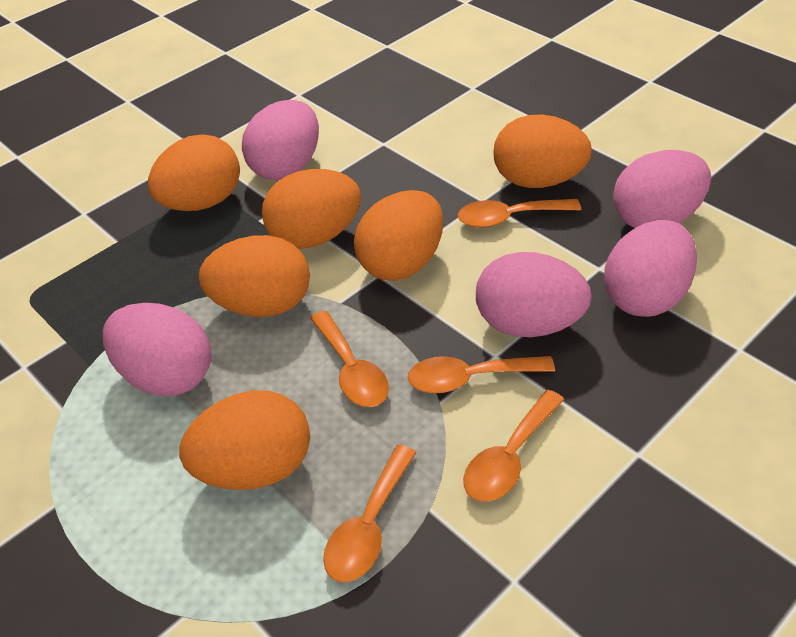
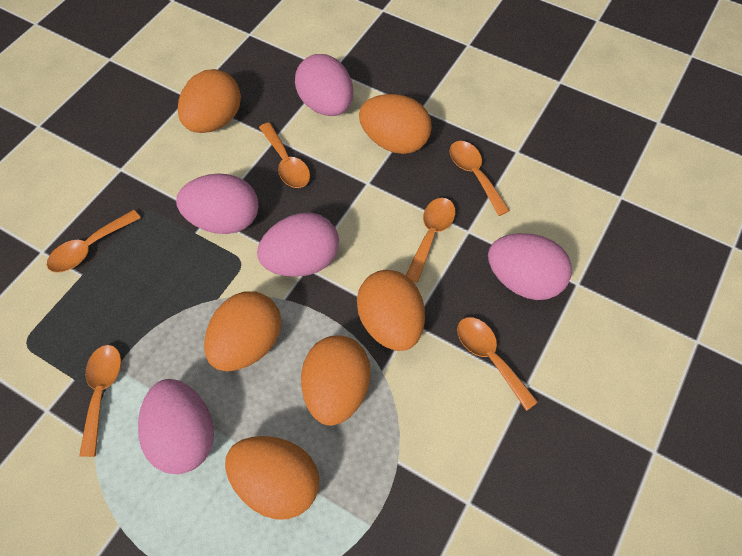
orange spoon: 5 -> 6

